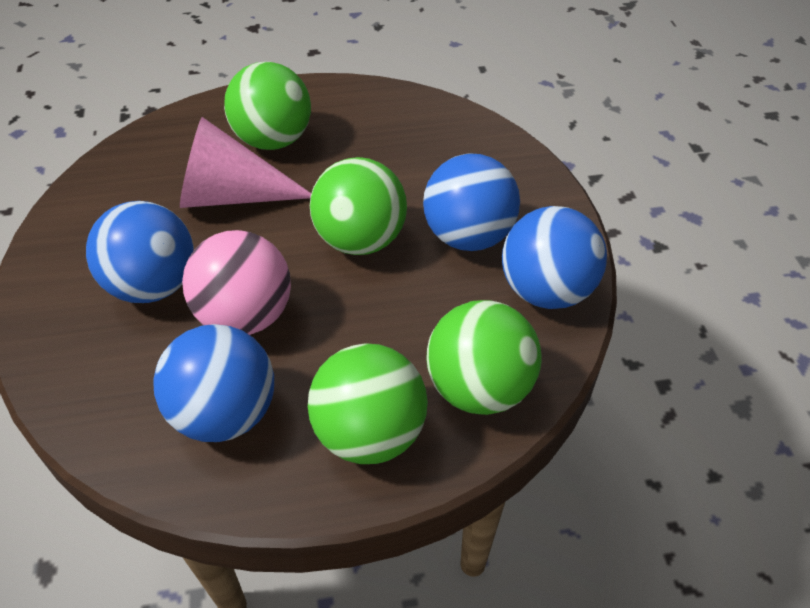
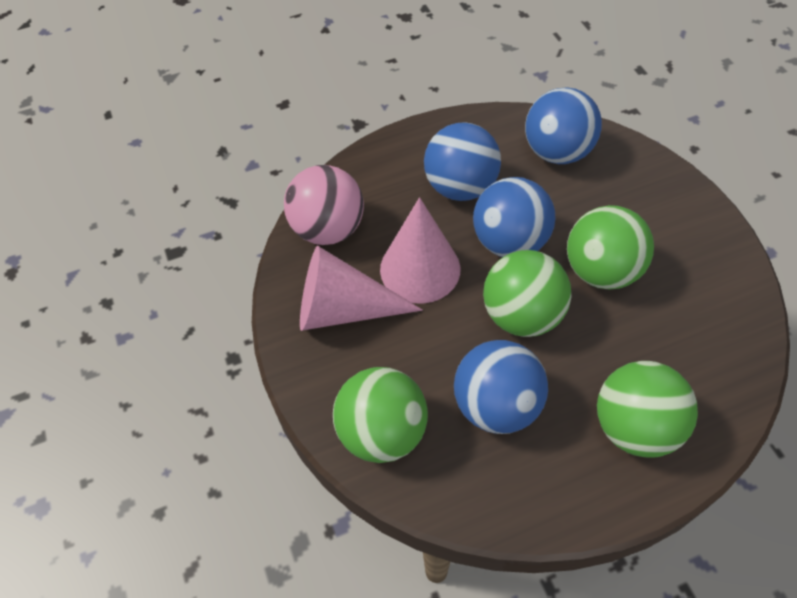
pink cone: 1 -> 2

